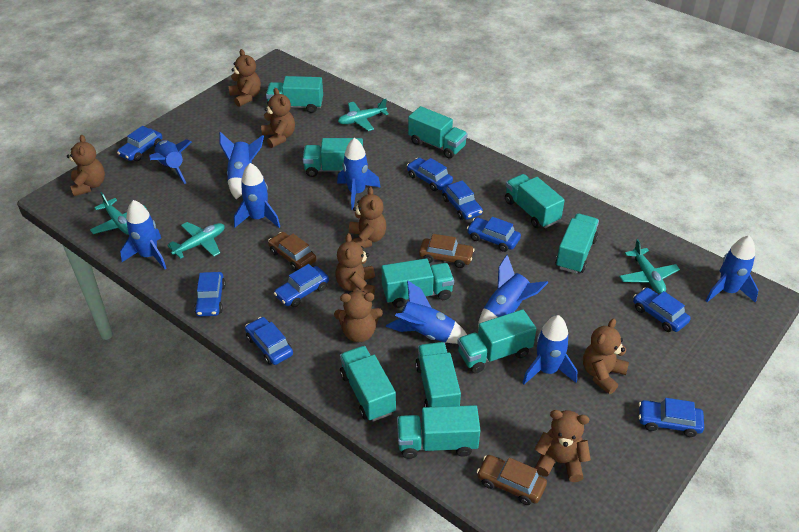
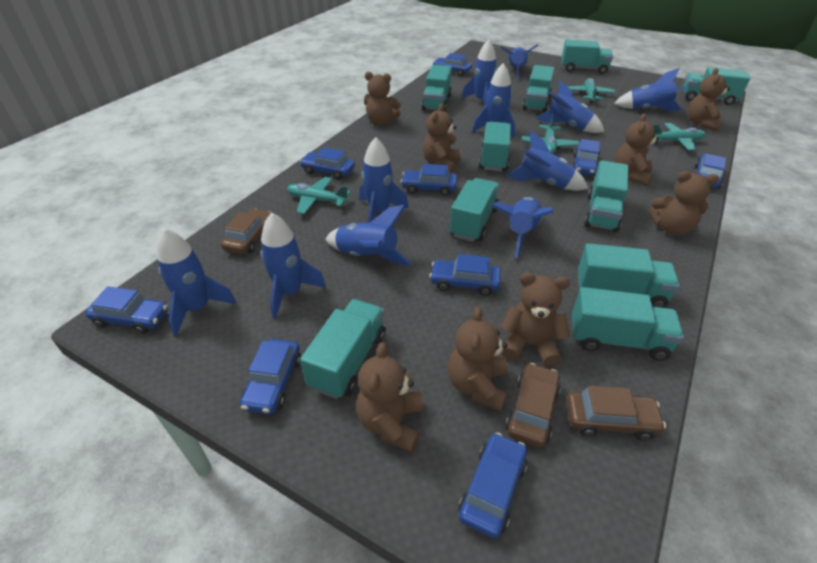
blue rocket: 9 -> 11

